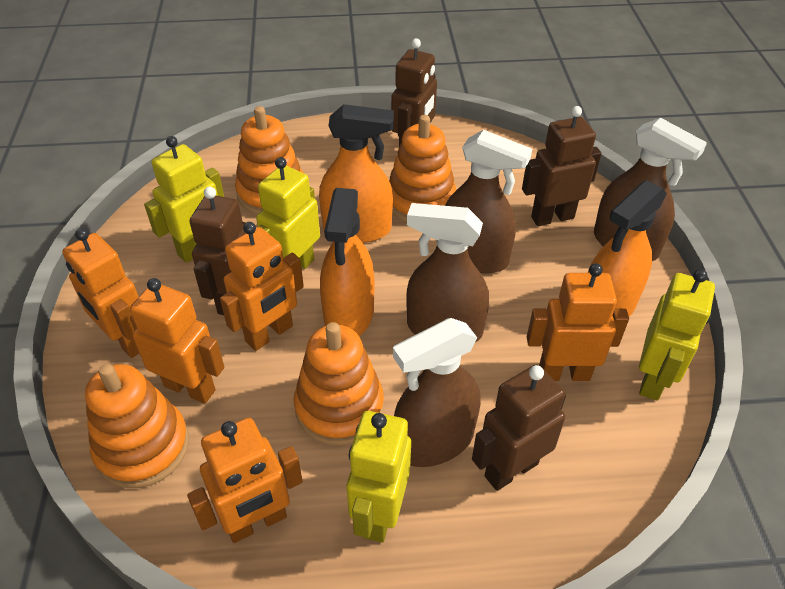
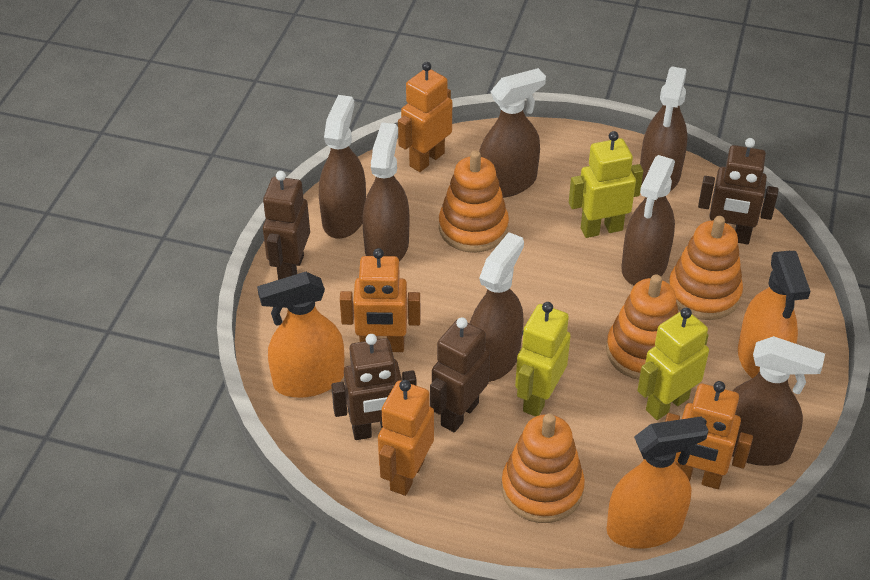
brown spray bottle: 4 -> 7
orange robot: 5 -> 4
yellow robot: 4 -> 3

